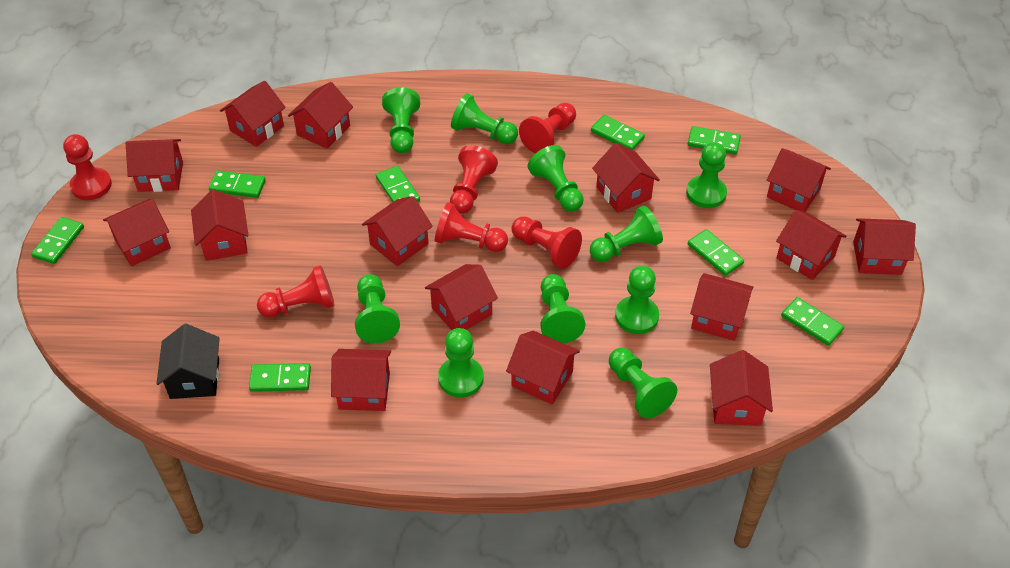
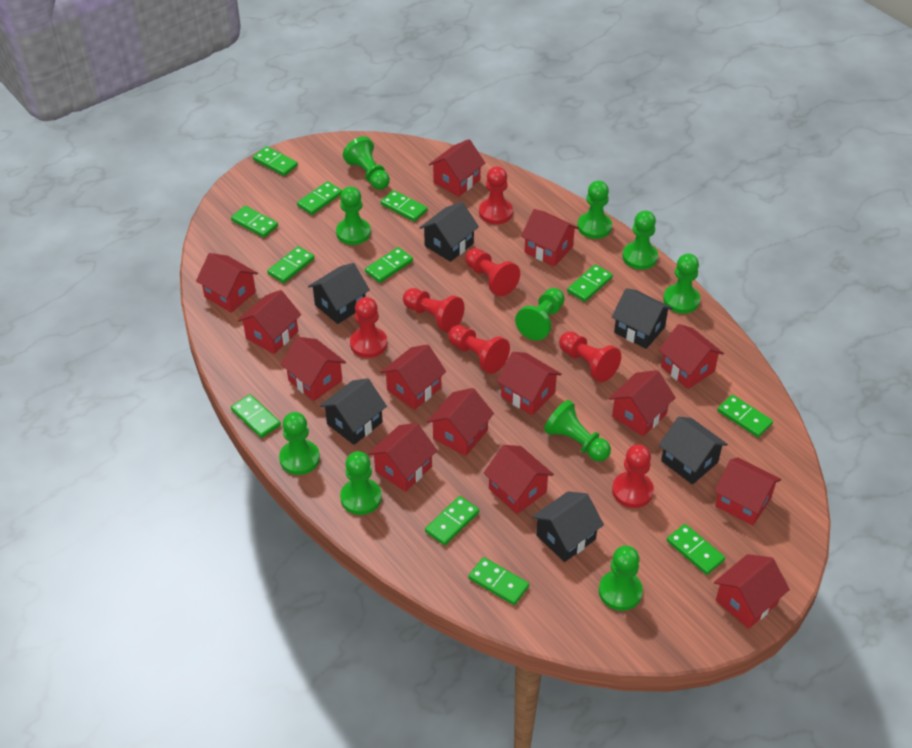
black house: 1 -> 6
green domino: 8 -> 12
red house: 15 -> 14
red pawn: 6 -> 7

